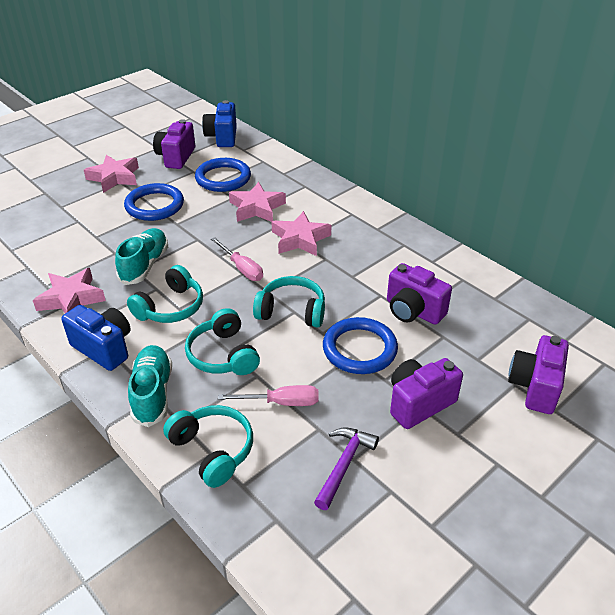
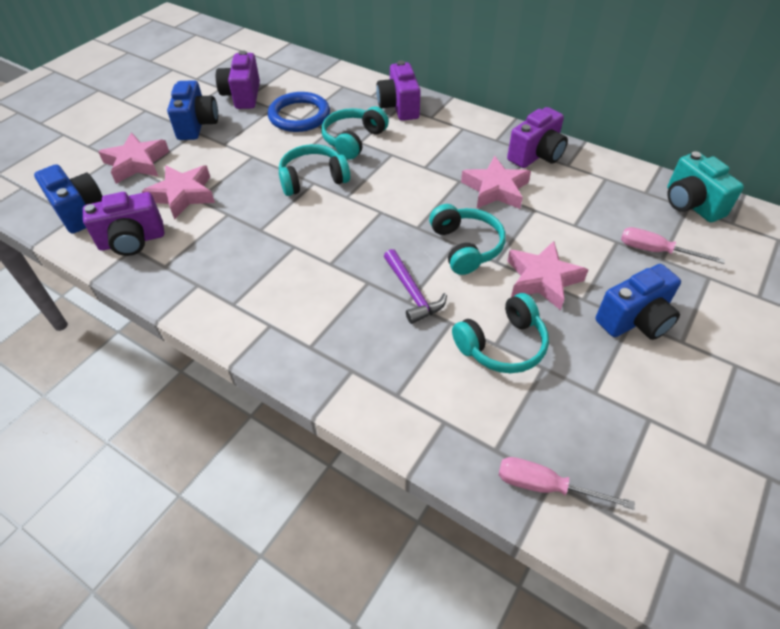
blue camera: 2 -> 3
blue ring: 3 -> 1
turquoise camera: 0 -> 1
turquoise shoe: 2 -> 0

